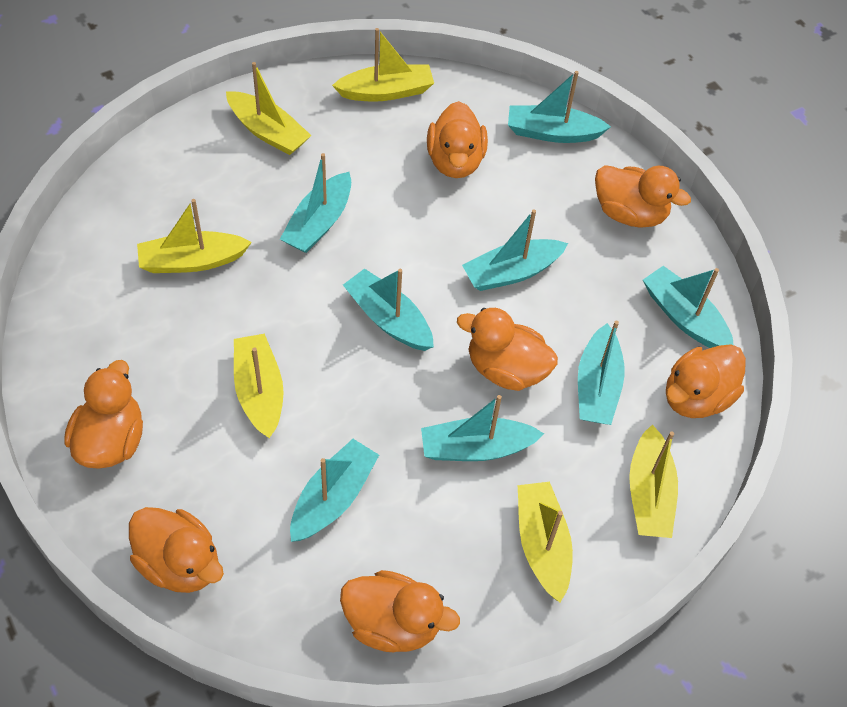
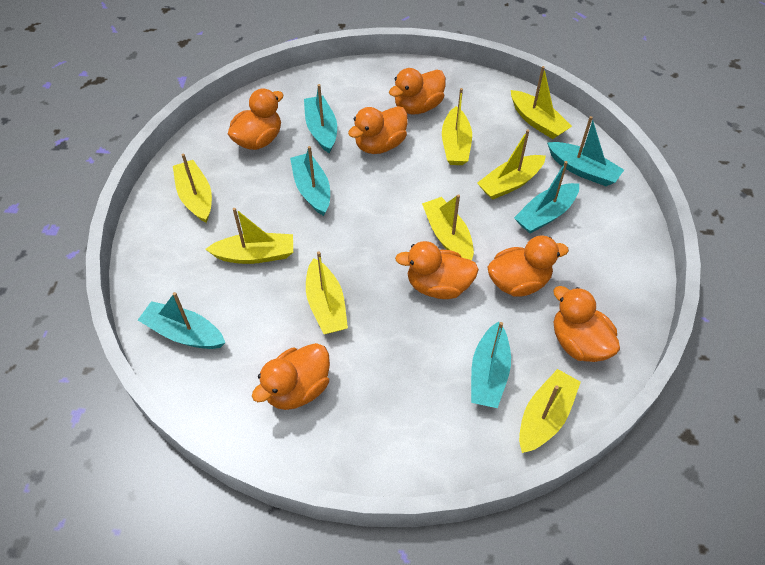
turquoise boat: 8 -> 6
yellow boat: 6 -> 8

